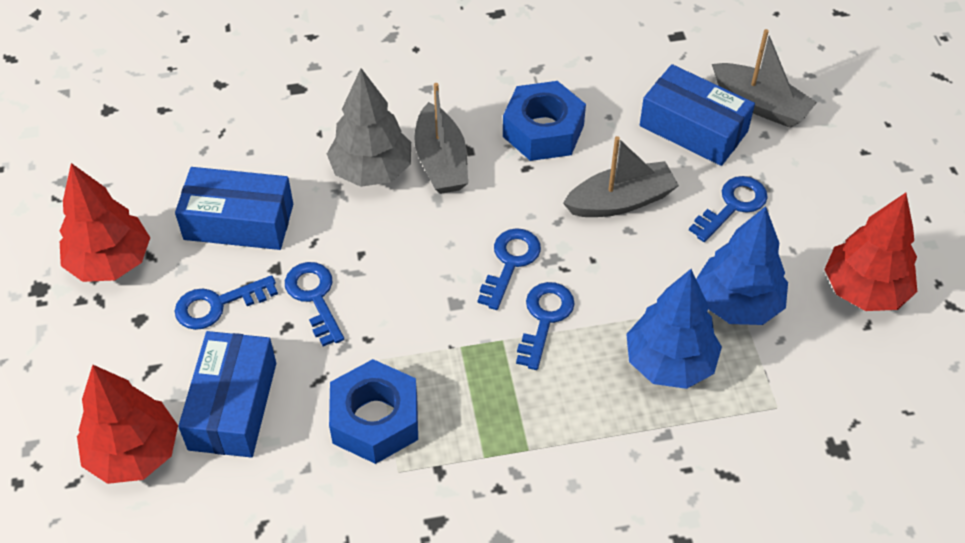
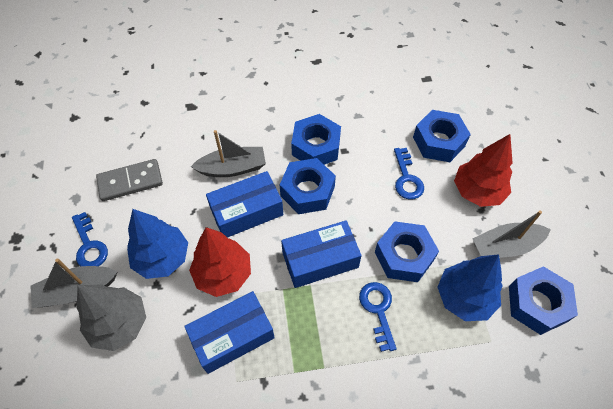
blue key: 5 -> 3
blue nut: 2 -> 5
grey domino: 0 -> 1
red tree: 3 -> 2

